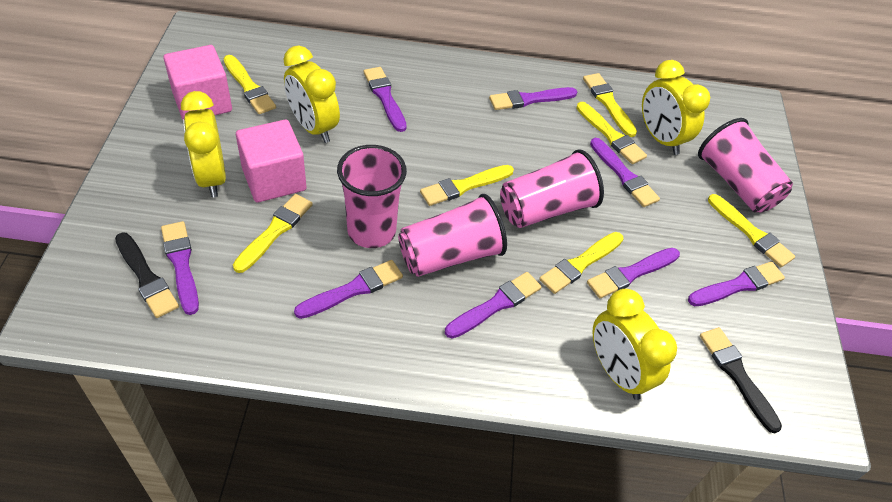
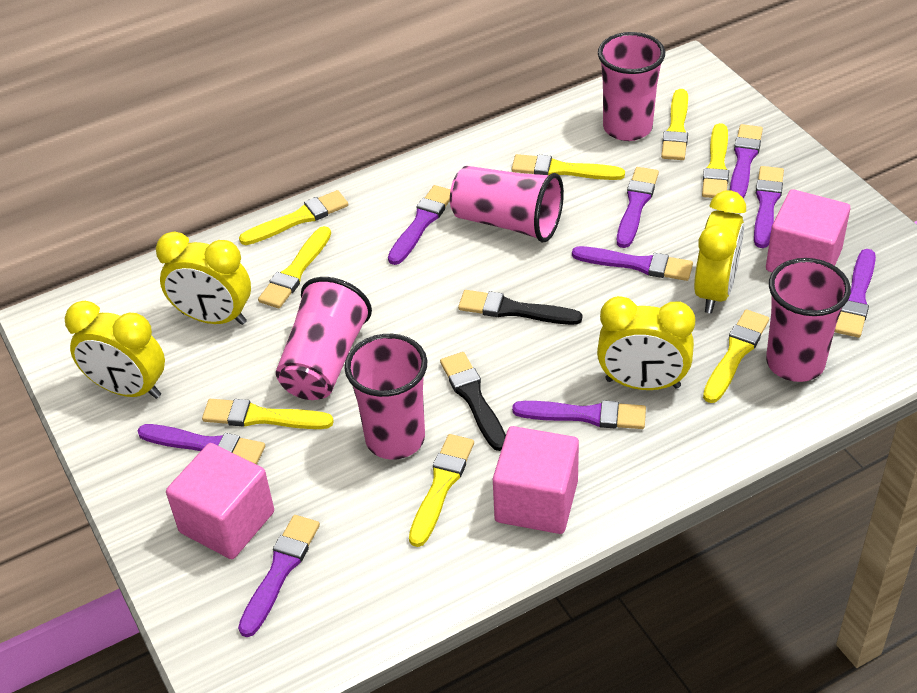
pink cube: 2 -> 3
pink cup: 4 -> 5
purple brush: 8 -> 9
yellow brush: 7 -> 8

